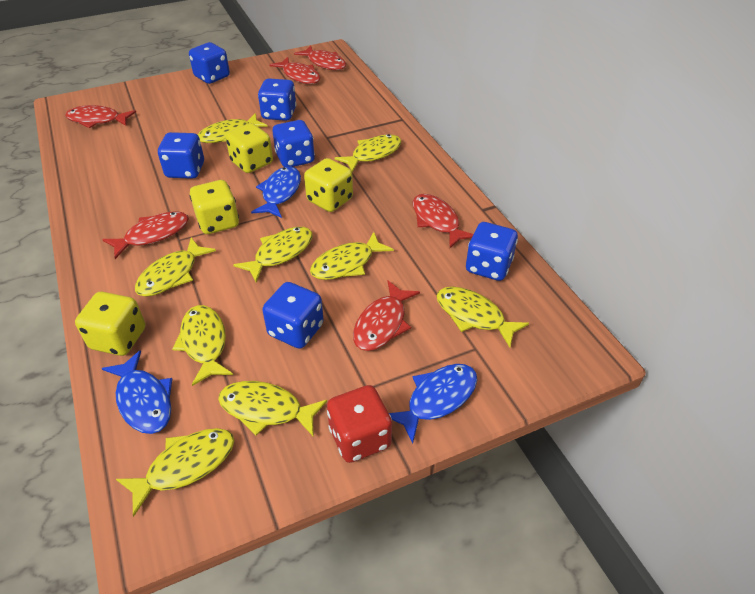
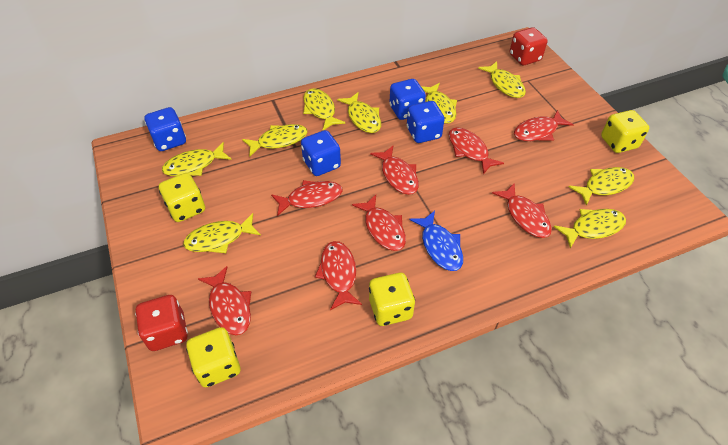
blue dice: 6 -> 4
blue fish: 3 -> 1
red dice: 1 -> 2
red fish: 6 -> 8

